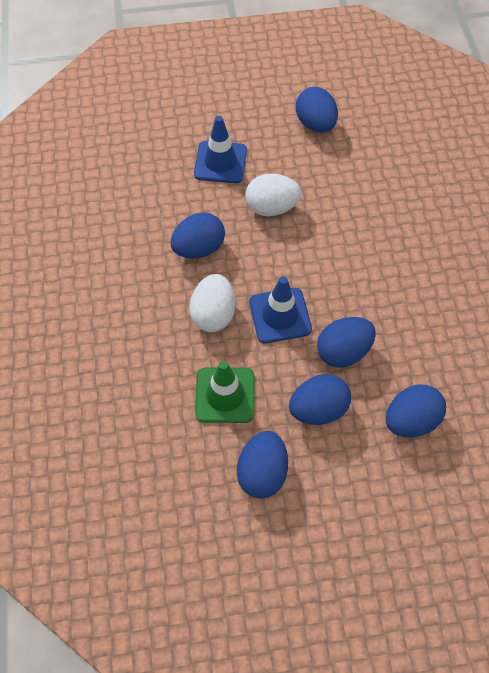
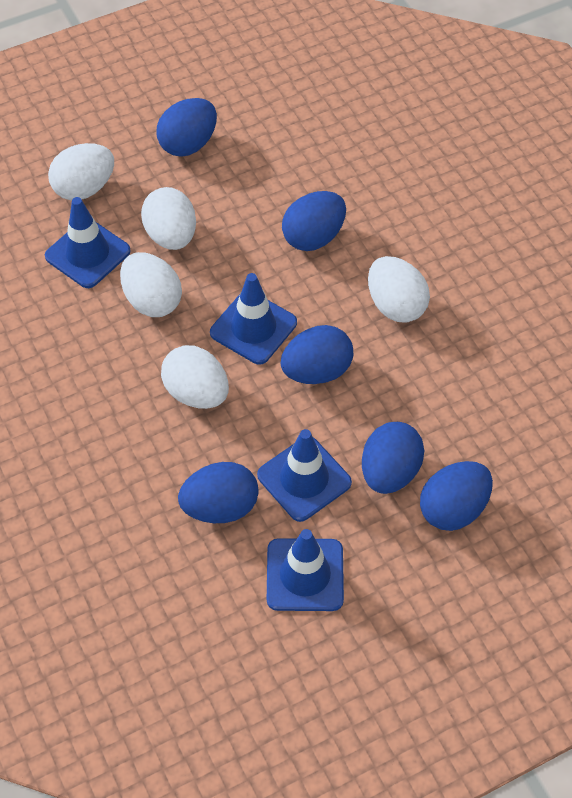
blue traffic cone: 2 -> 4
green traffic cone: 1 -> 0
white egg: 2 -> 5

